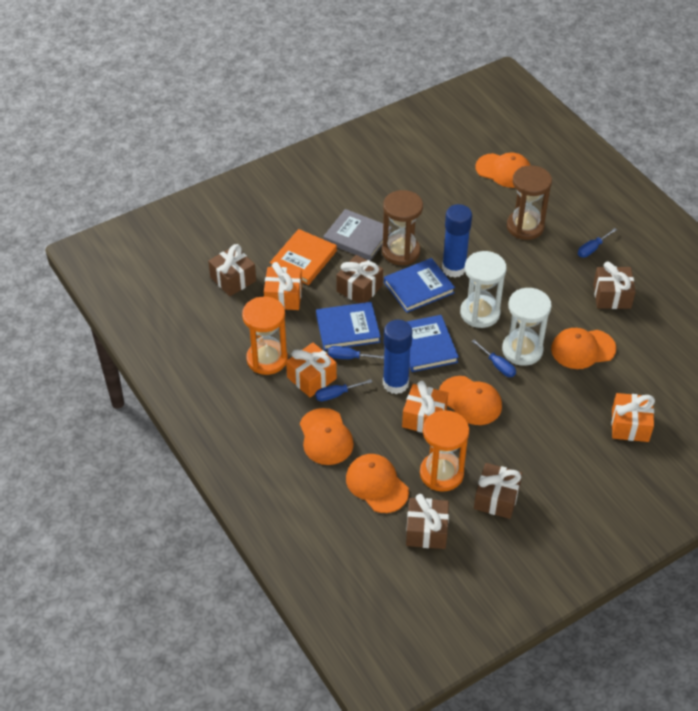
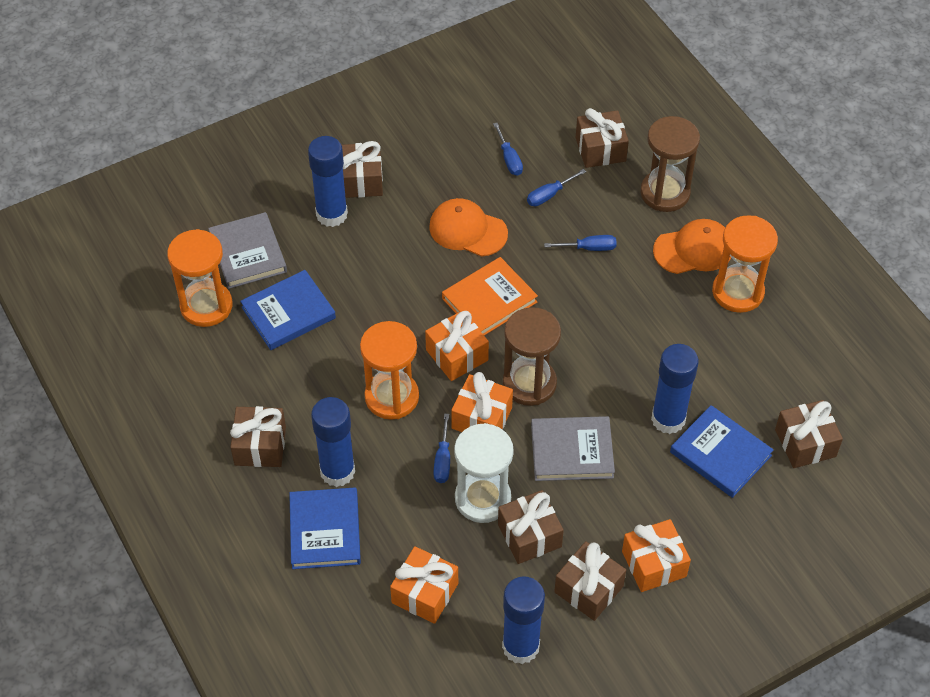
blue glue stick: 2 -> 4
brown gift: 5 -> 6
grey book: 1 -> 2
orange cap: 5 -> 2
orange hourglass: 2 -> 3
white hourglass: 2 -> 1

